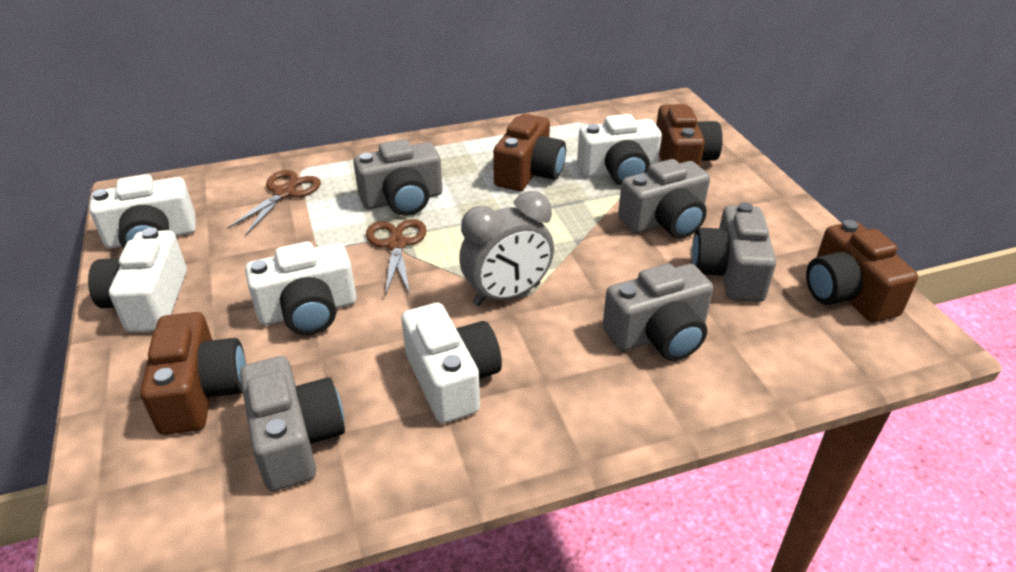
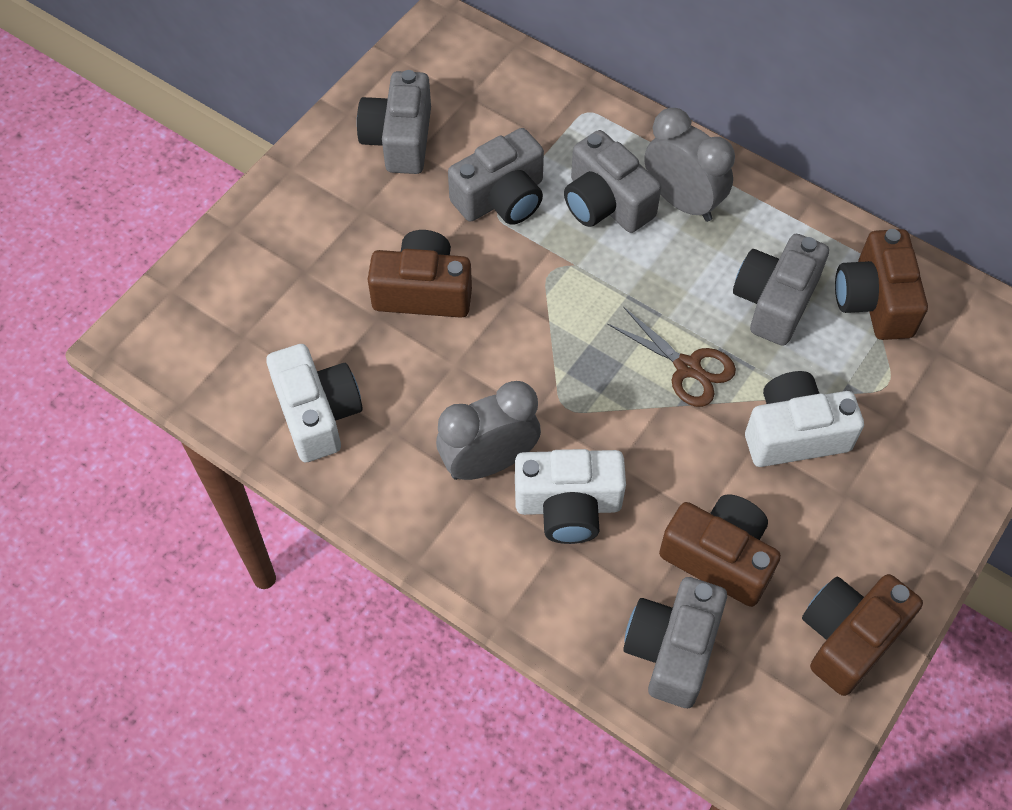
brown scissors: 2 -> 1
grey clock: 1 -> 2
white camera: 5 -> 3

